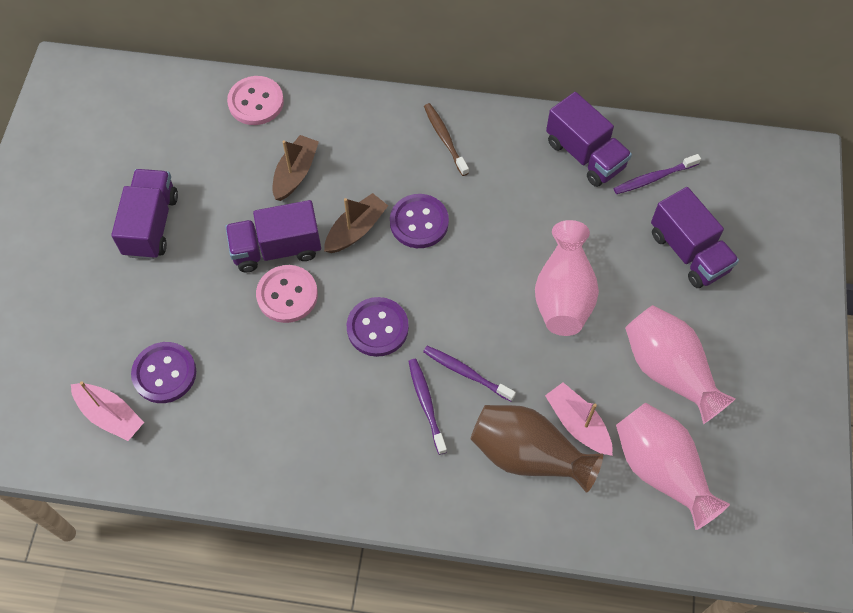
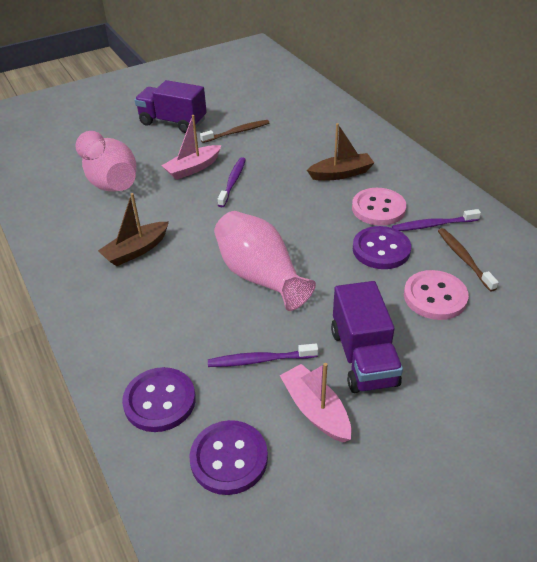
brown toothbrush: 1 -> 2
brown vase: 1 -> 0
pink vase: 3 -> 2
purple truck: 4 -> 2

